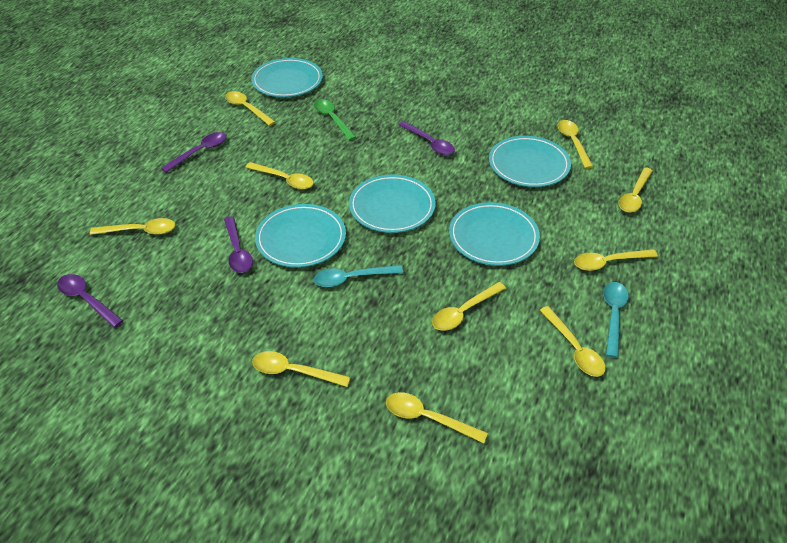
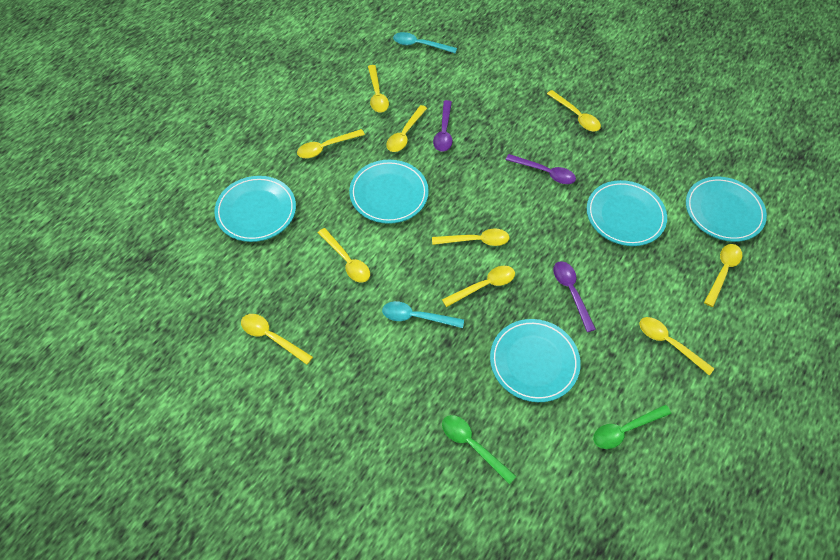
green spoon: 1 -> 2
purple spoon: 4 -> 3

